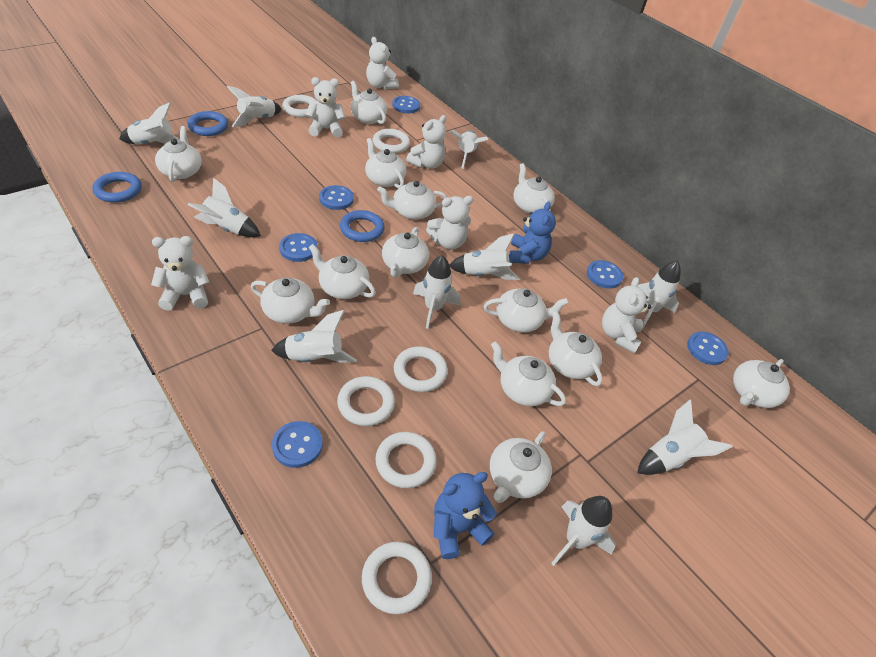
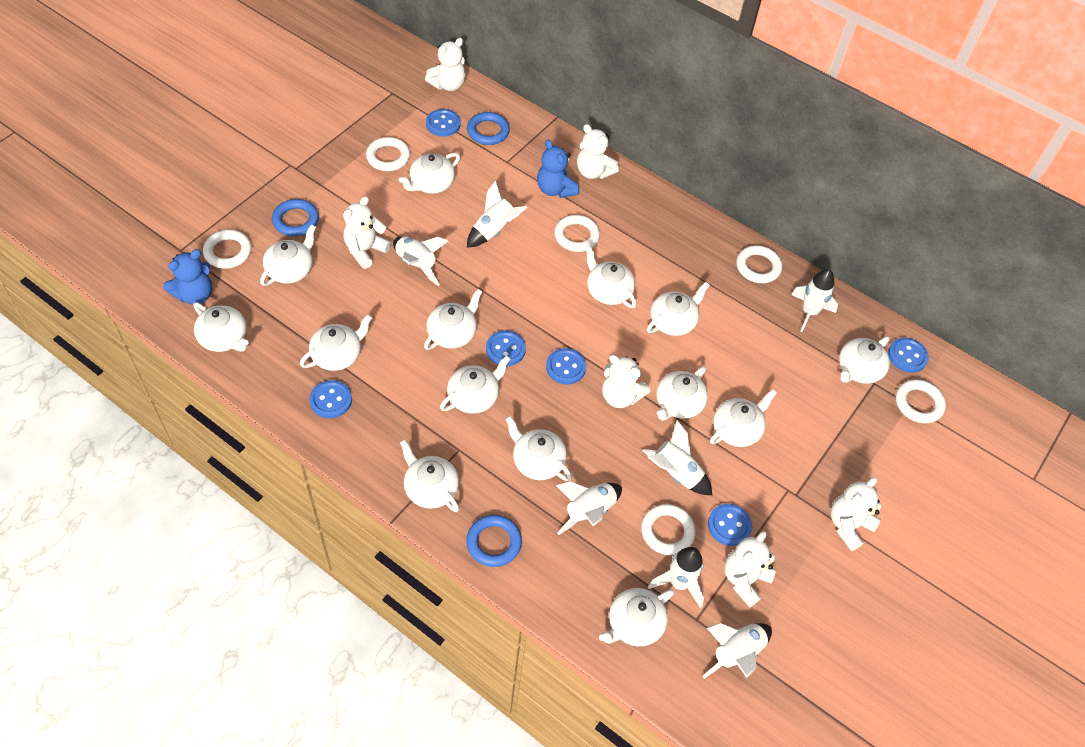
white rocket: 10 -> 7
white teapot: 13 -> 14

